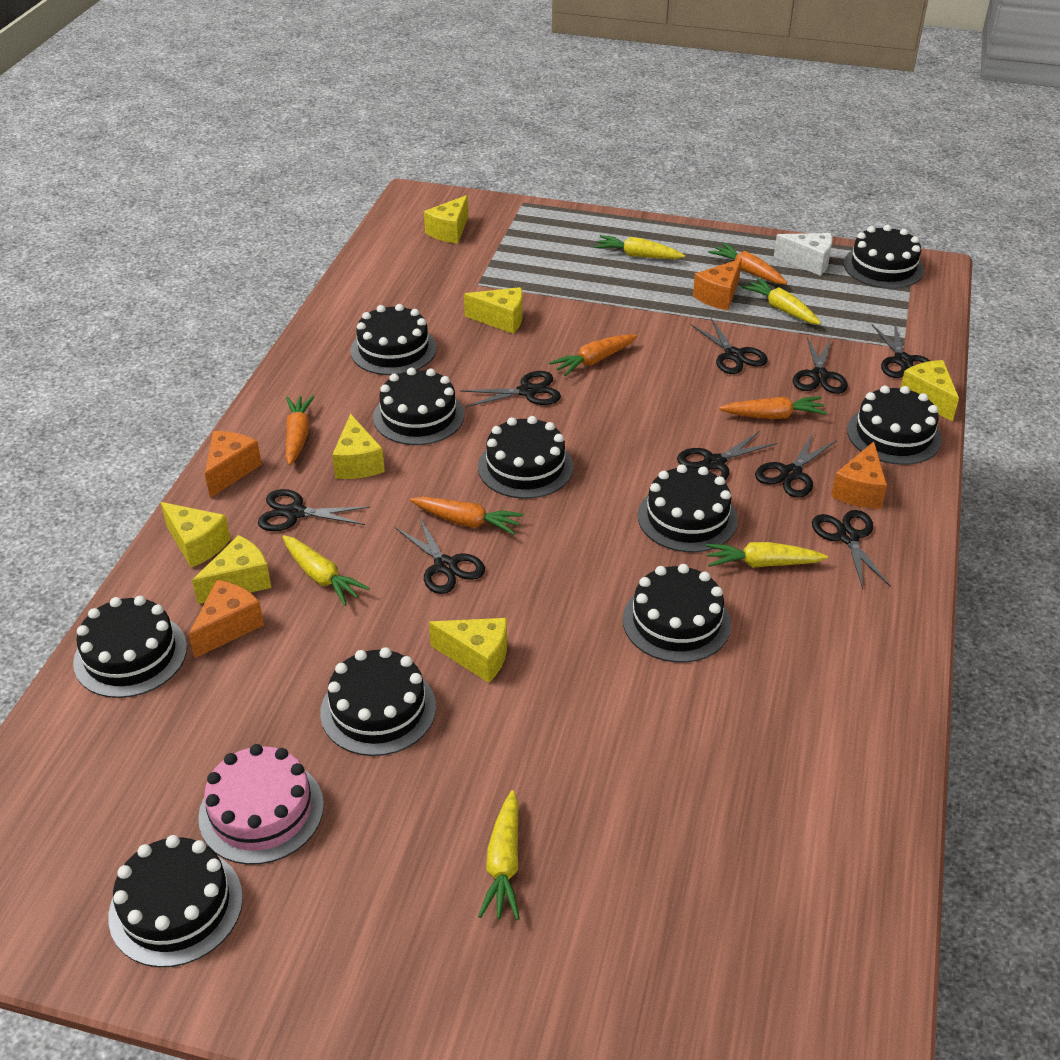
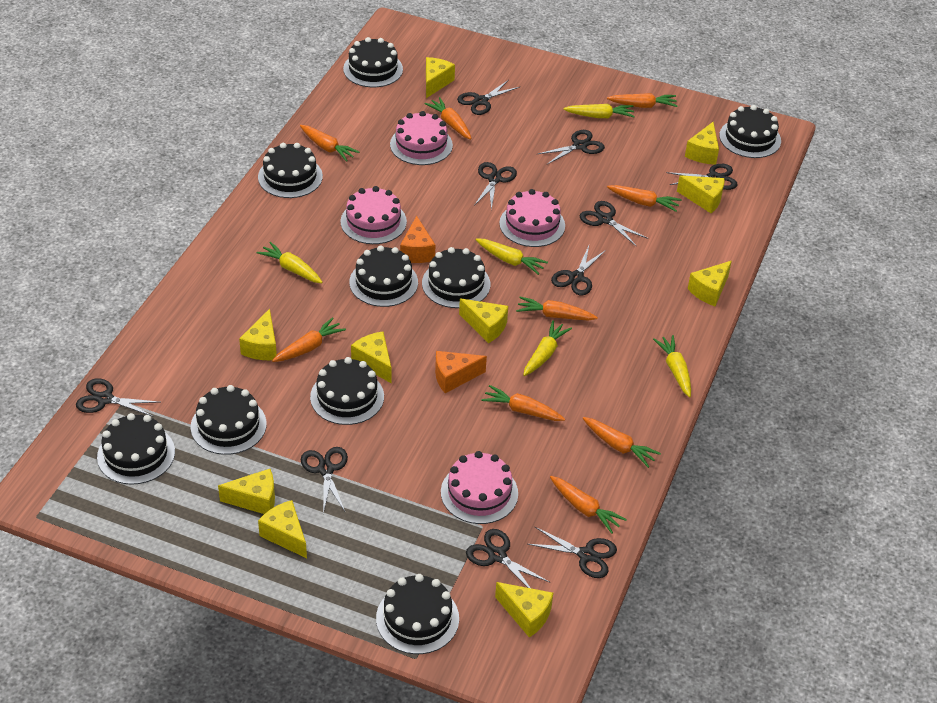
black cake: 10 -> 9
black scissors: 9 -> 10
orange carrot: 5 -> 9
orange cheese: 4 -> 2
pink cake: 1 -> 4
white cheese: 1 -> 0
yellow cheese: 7 -> 10

